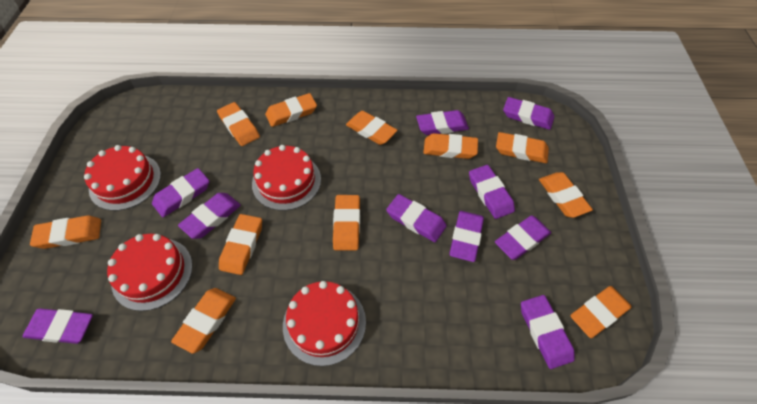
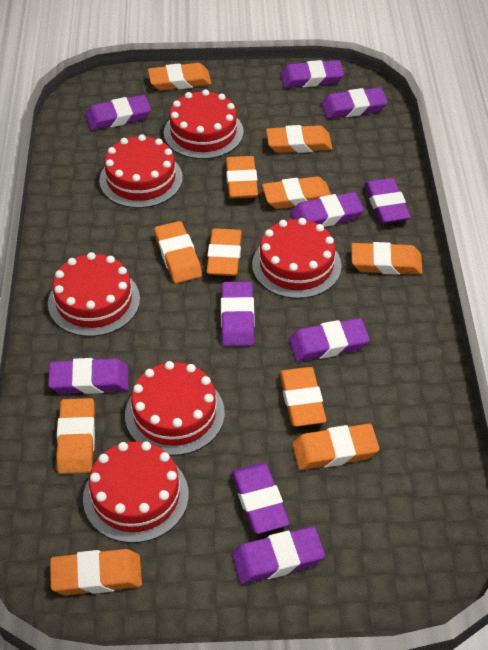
red cake: 4 -> 6

